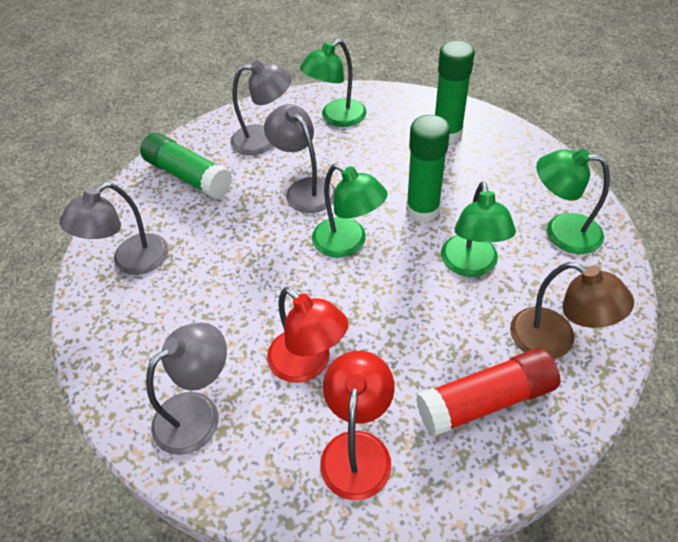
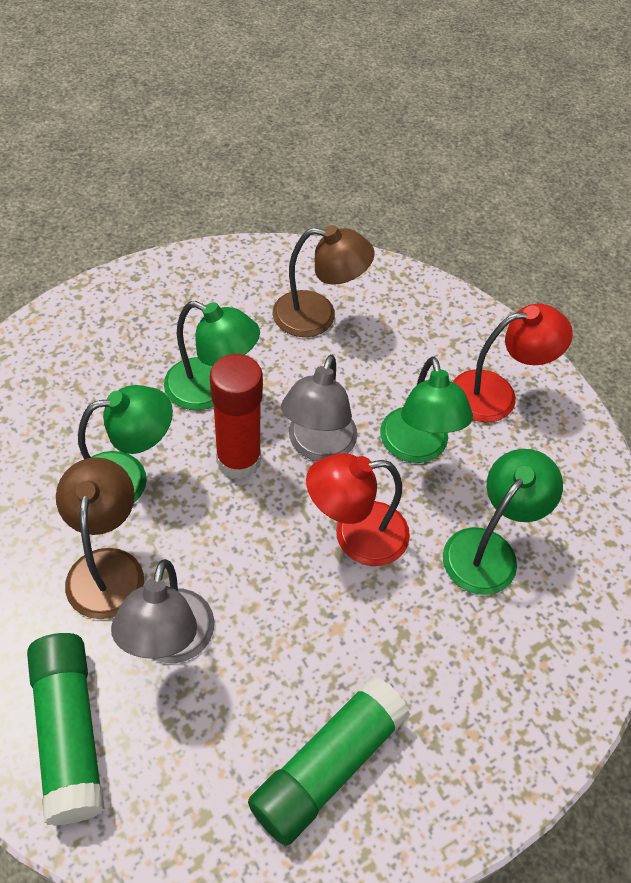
brown lamp: 1 -> 2
green glue stick: 3 -> 2
grey lamp: 4 -> 2

